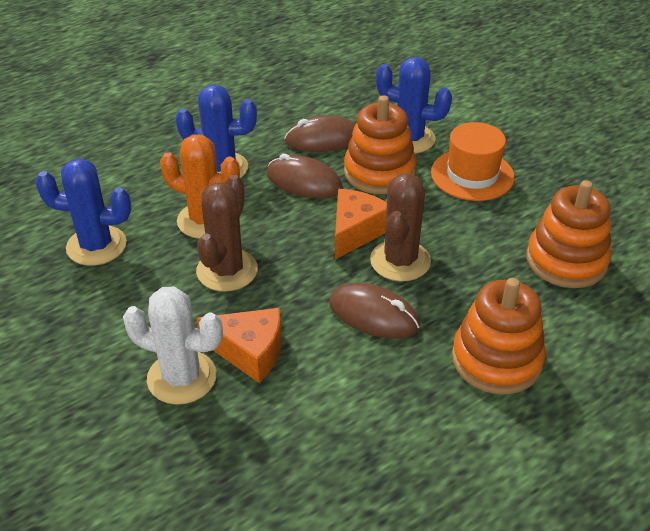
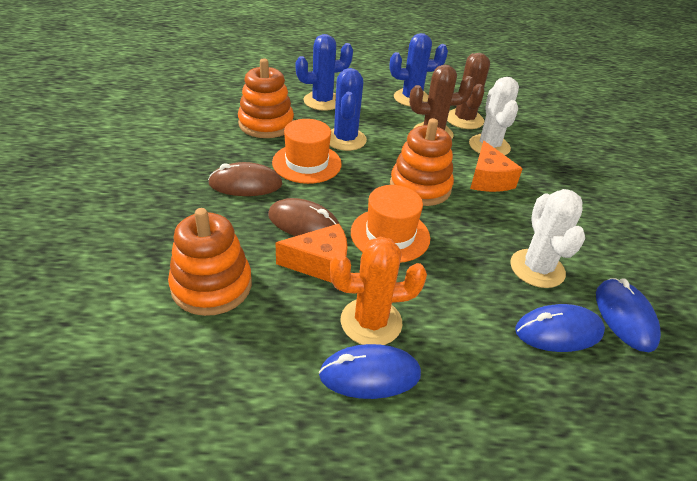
blue mouse: 0 -> 3
brown mouse: 3 -> 2
orange hat: 1 -> 2
white cactus: 1 -> 2

